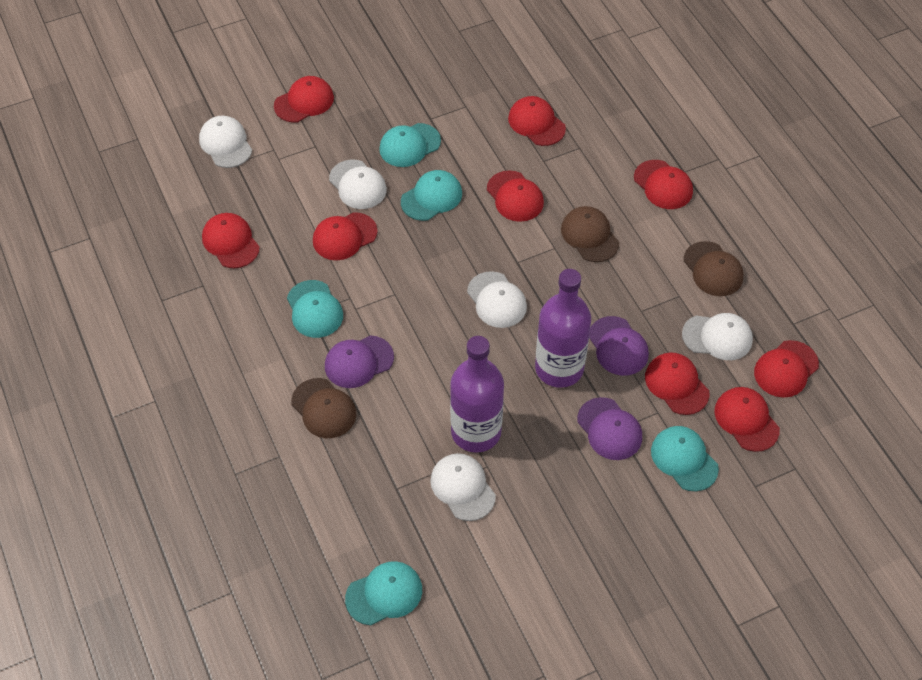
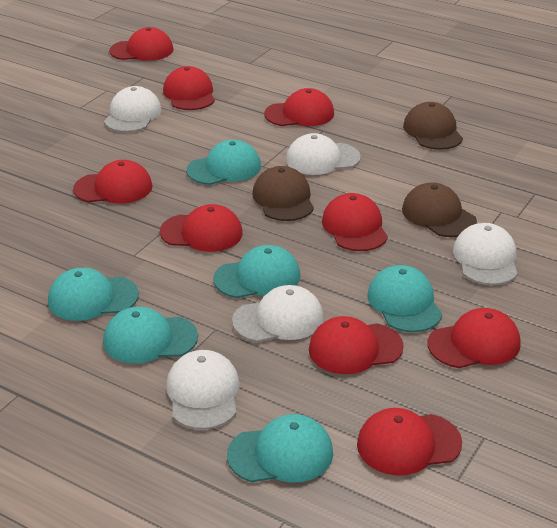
purple bottle: 2 -> 0
purple cap: 3 -> 0
turquoise cap: 5 -> 6

